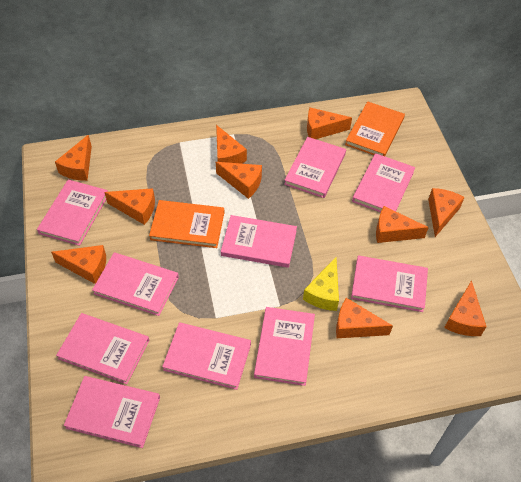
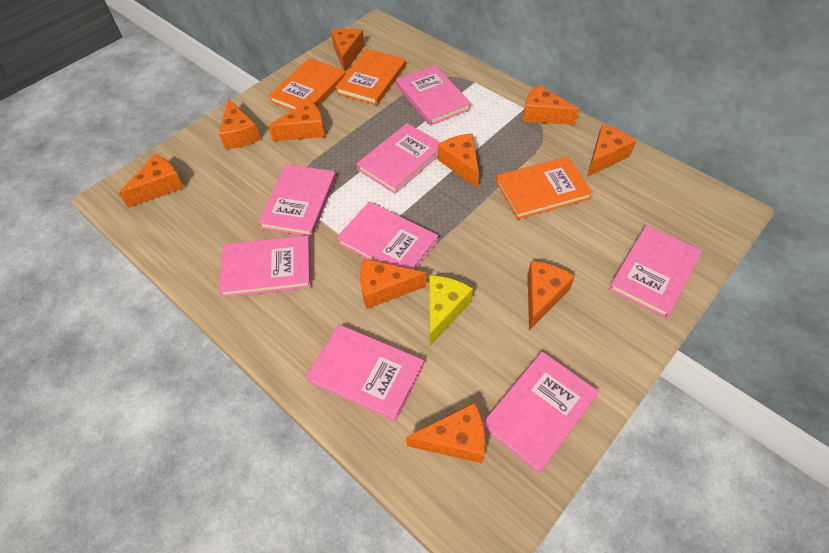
orange book: 2 -> 3
pink book: 10 -> 8

